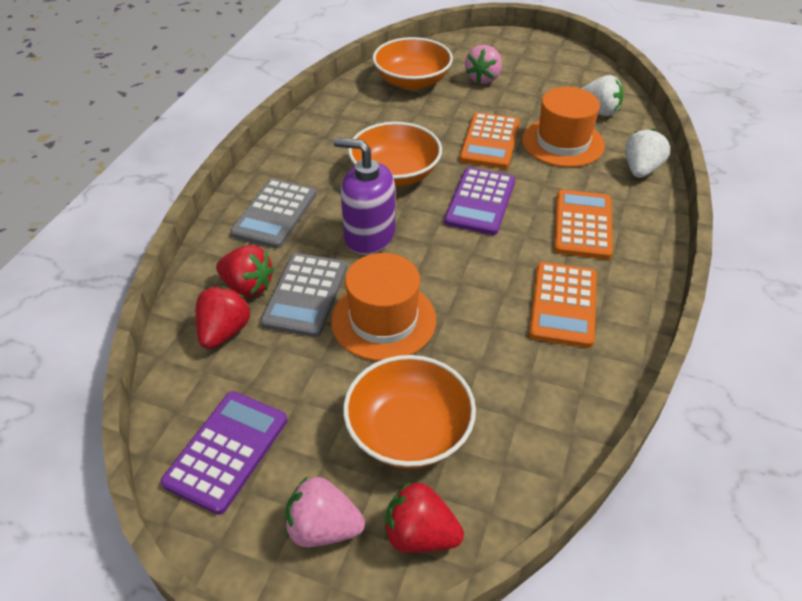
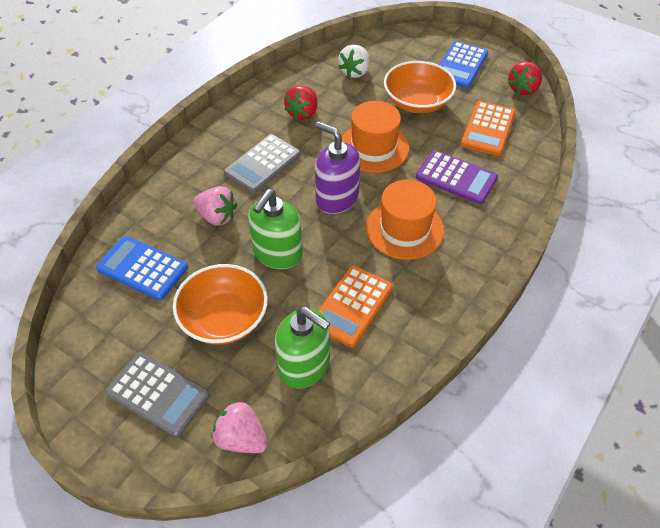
blue calculator: 0 -> 2
green soap dispenser: 0 -> 2
orange bowl: 3 -> 2
orange calculator: 3 -> 2
purple calculator: 2 -> 1
red strawberry: 3 -> 2
white strawberry: 2 -> 1

